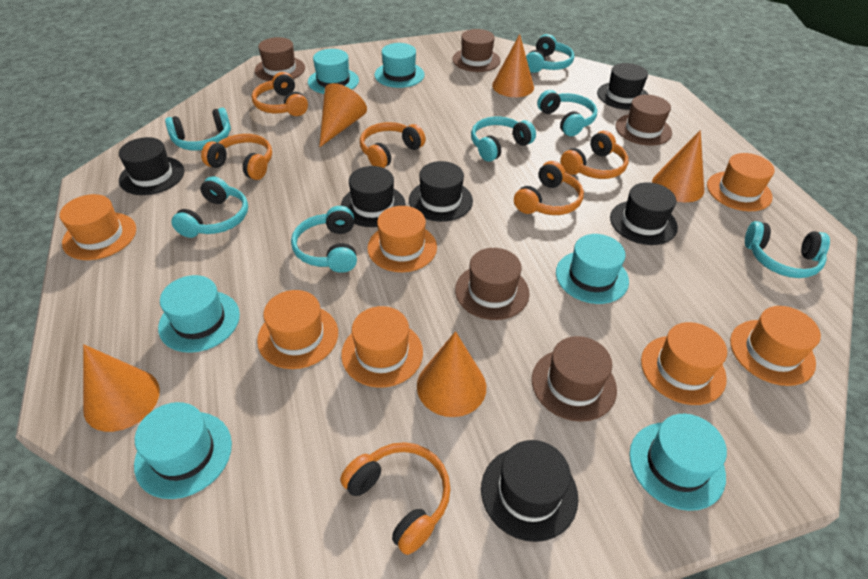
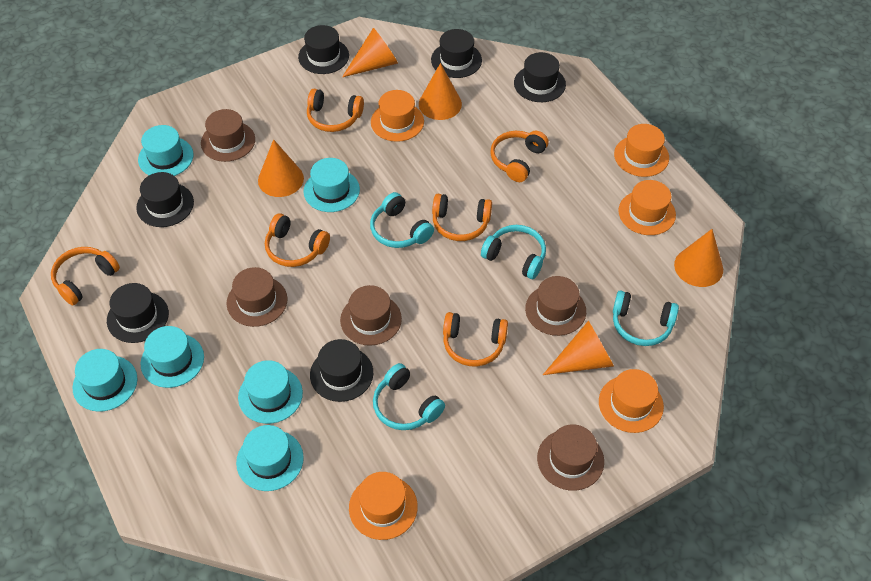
orange hat: 7 -> 5
turquoise headphones: 7 -> 4

